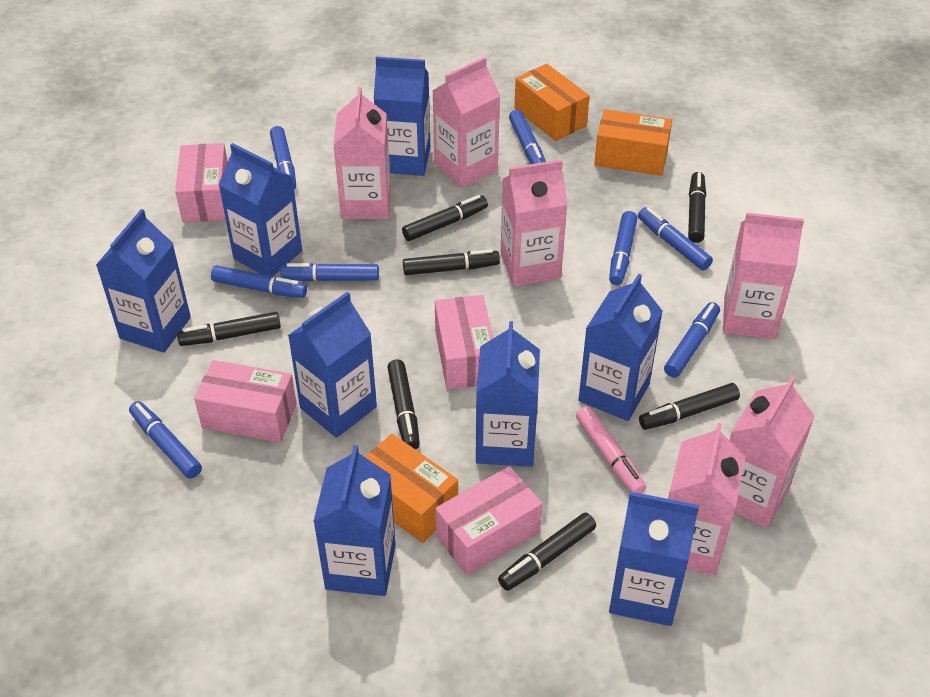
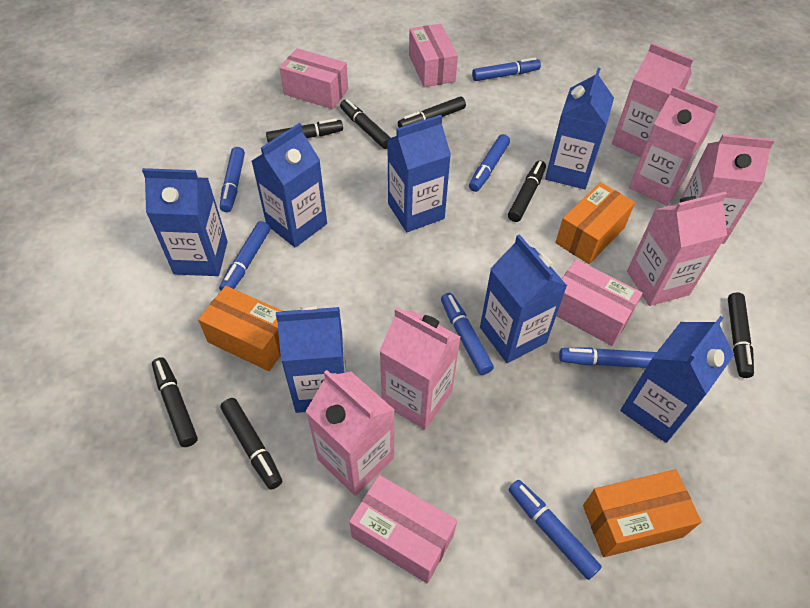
blue carton: 8 -> 7
blue marker: 8 -> 7
pink marker: 1 -> 0

